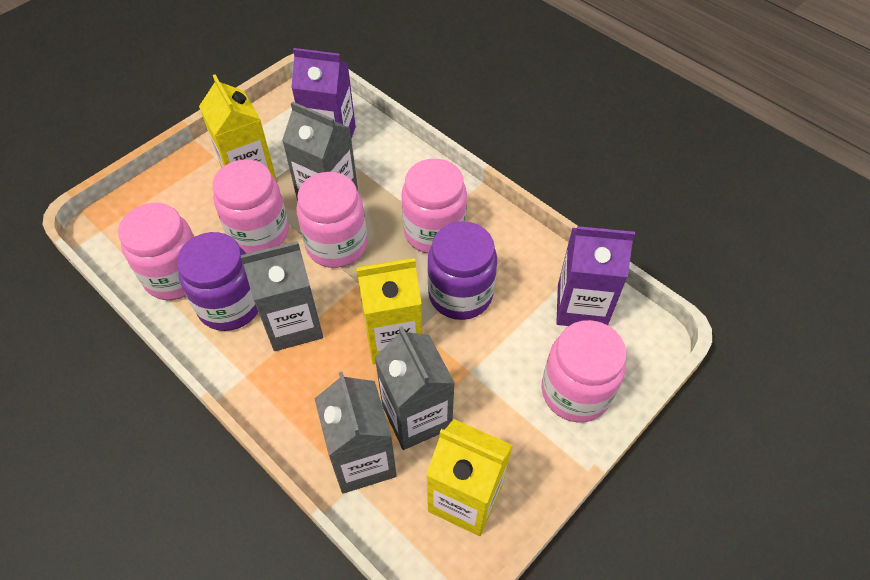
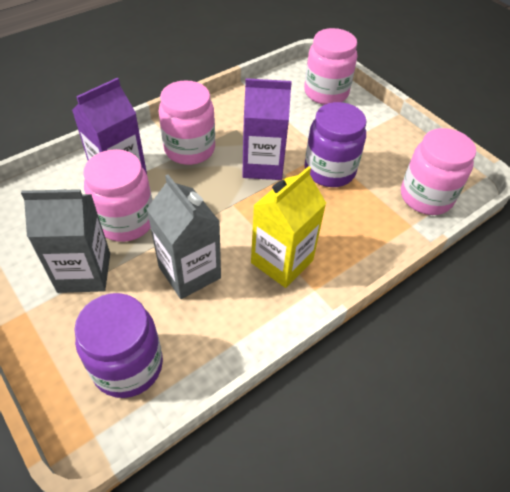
grey carton: 4 -> 2
pink jar: 5 -> 4
yellow carton: 3 -> 1

